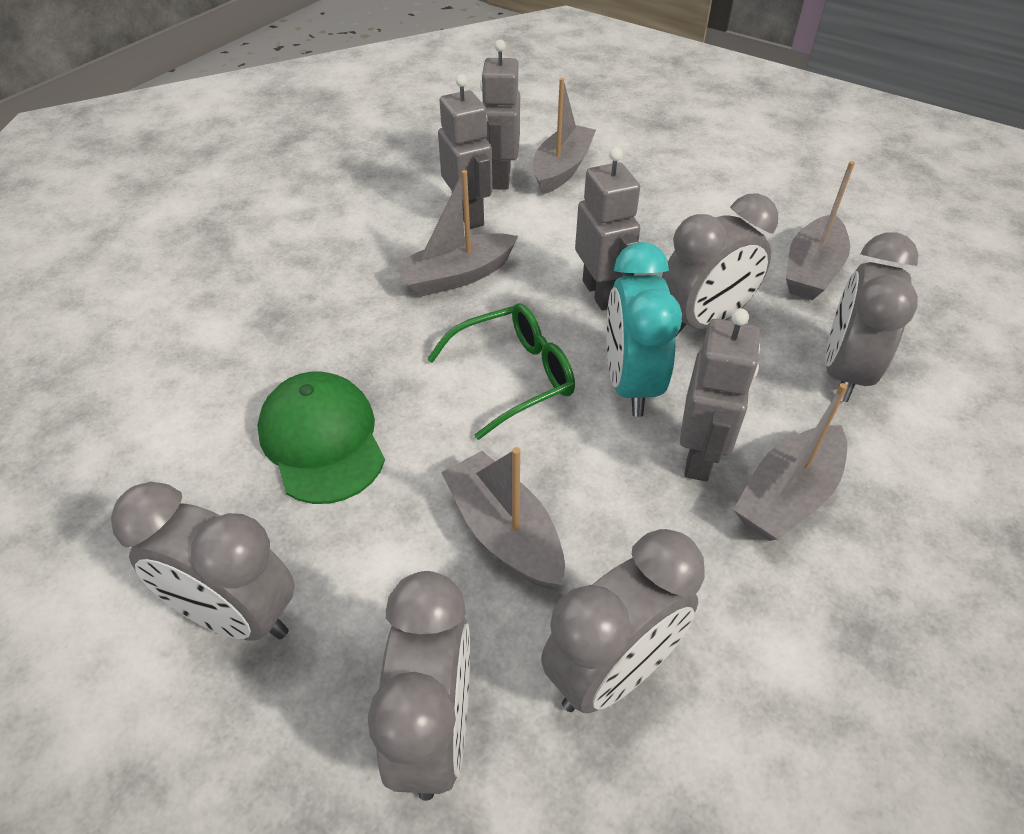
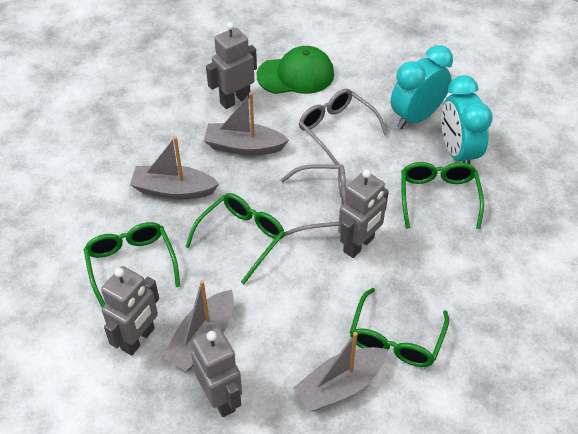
green glasses: 1 -> 4
grey boat: 5 -> 4
grey clock: 5 -> 0
grey glasses: 0 -> 2
turquoise clock: 1 -> 2

